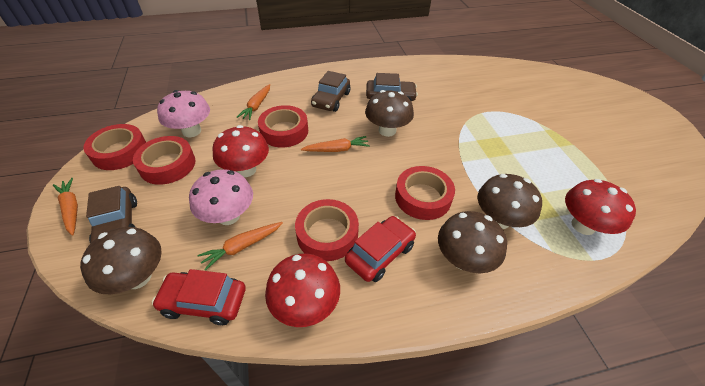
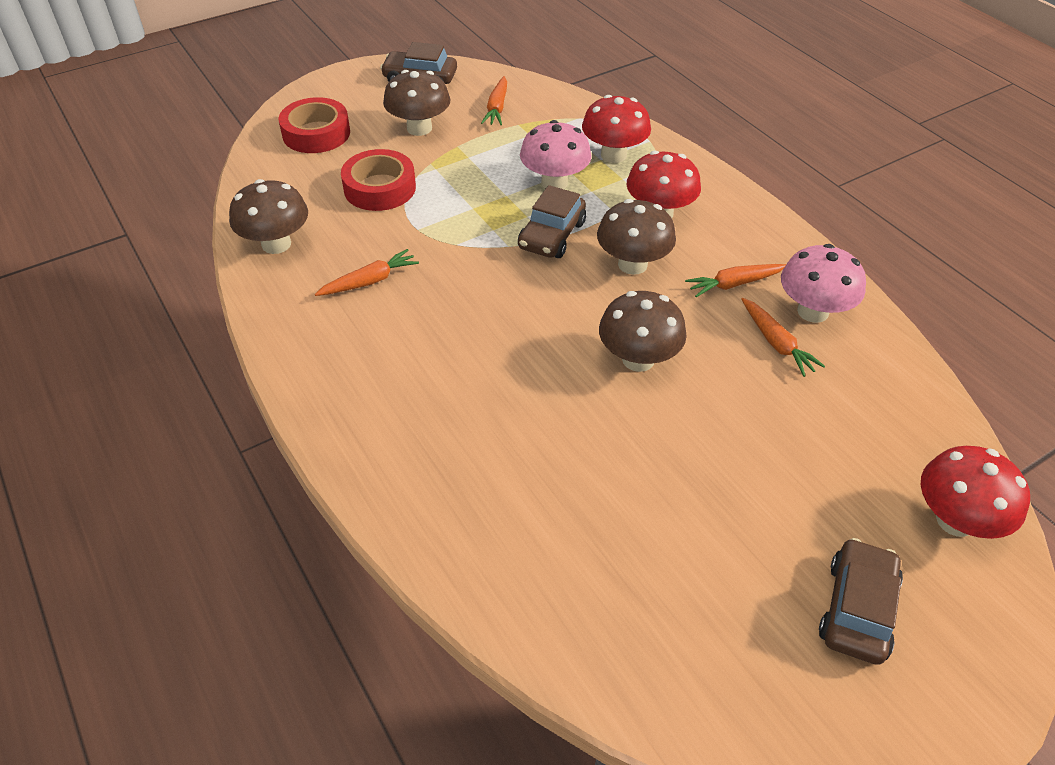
red car: 2 -> 0
red tape: 5 -> 2

